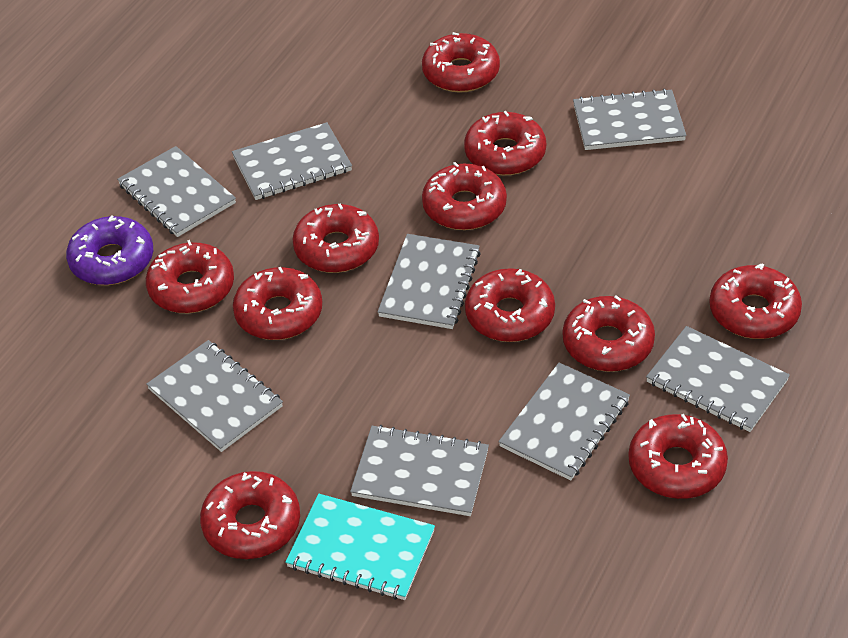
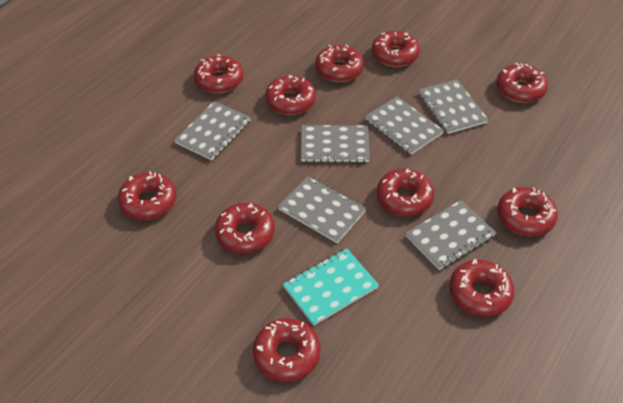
grey notebook: 8 -> 6
purple donut: 1 -> 0

